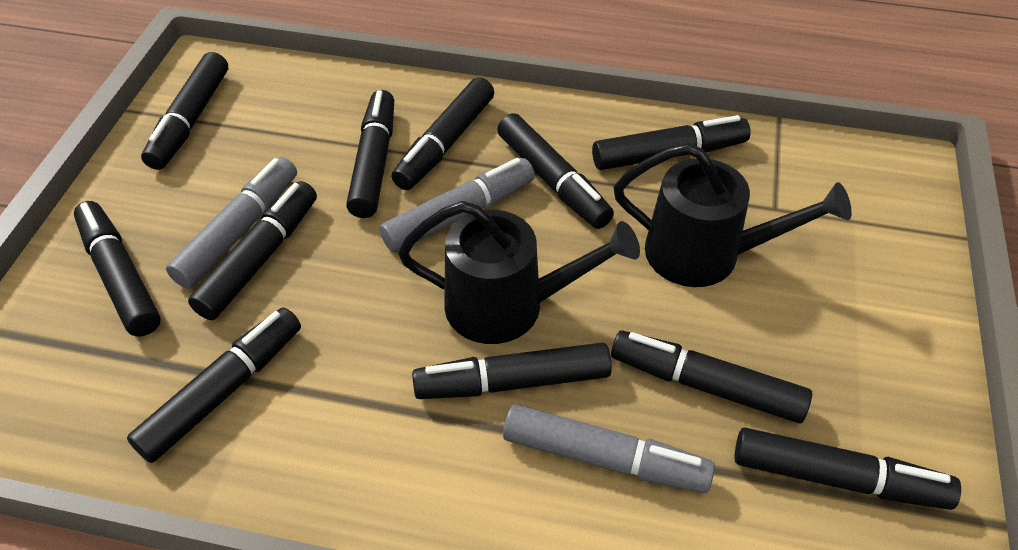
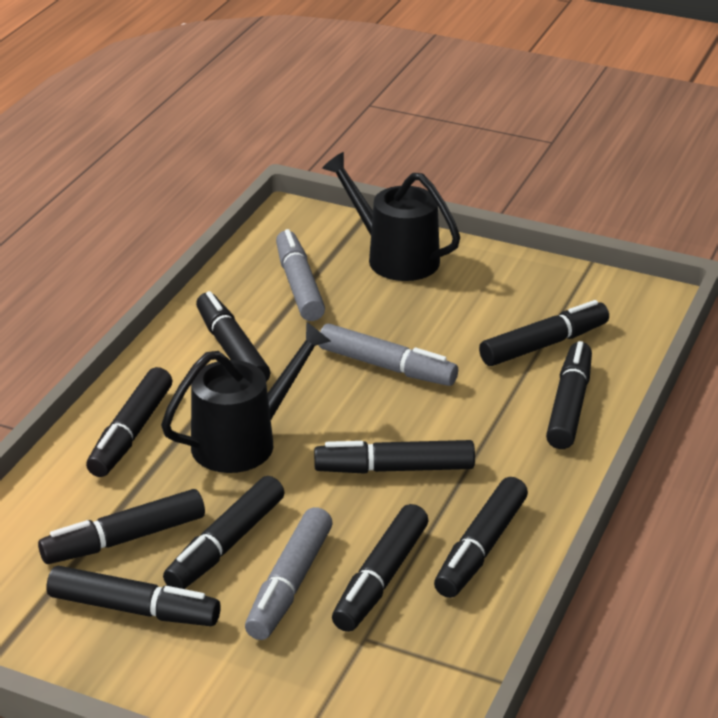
black marker: 11 -> 10

